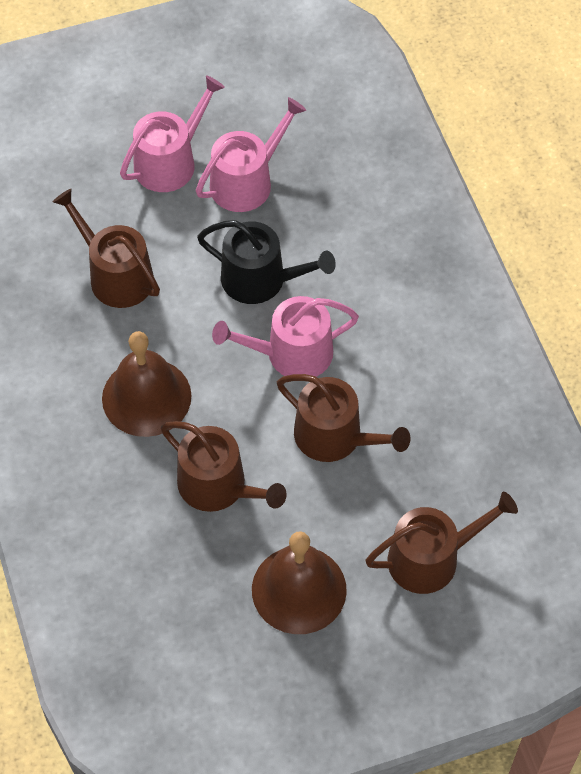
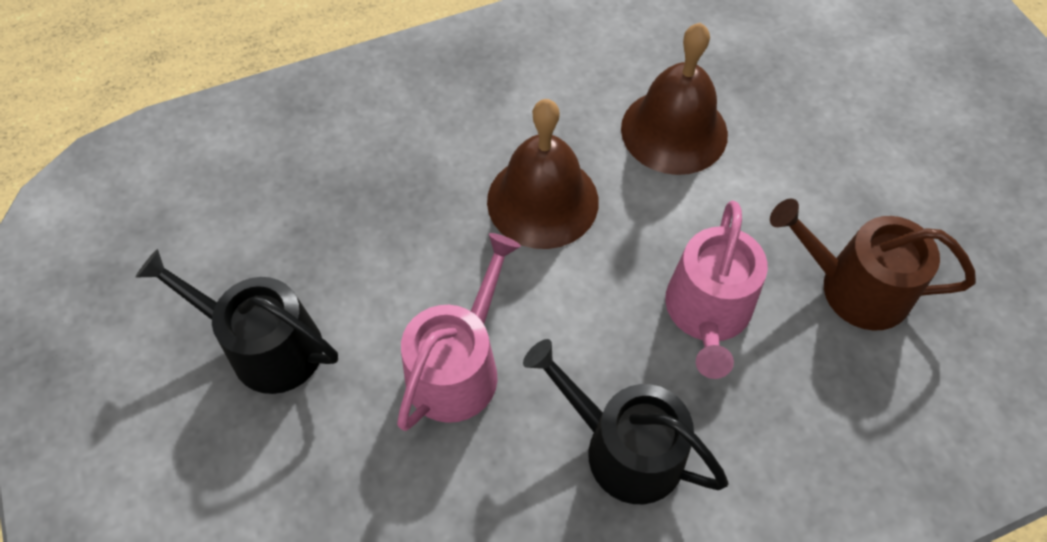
black watering can: 1 -> 2
brown watering can: 4 -> 1
pink watering can: 3 -> 2

